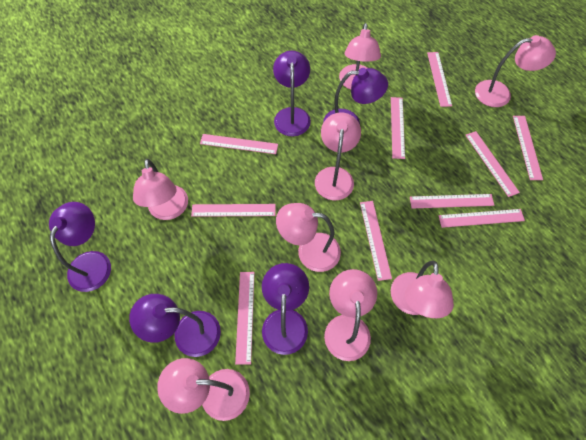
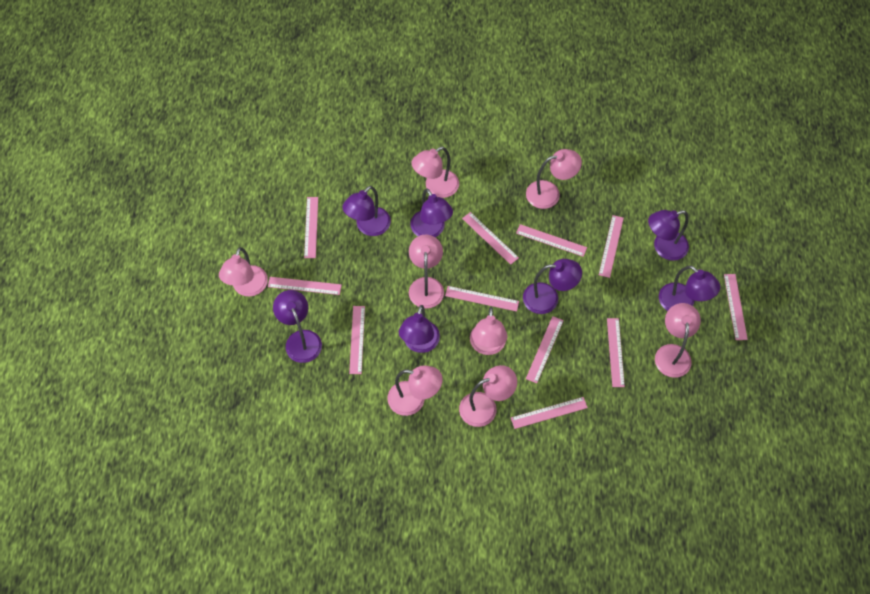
pink ruler: 10 -> 11
purple lamp: 5 -> 7

